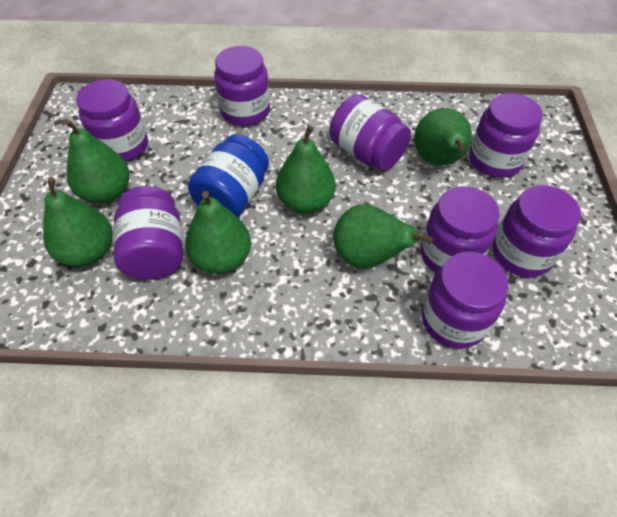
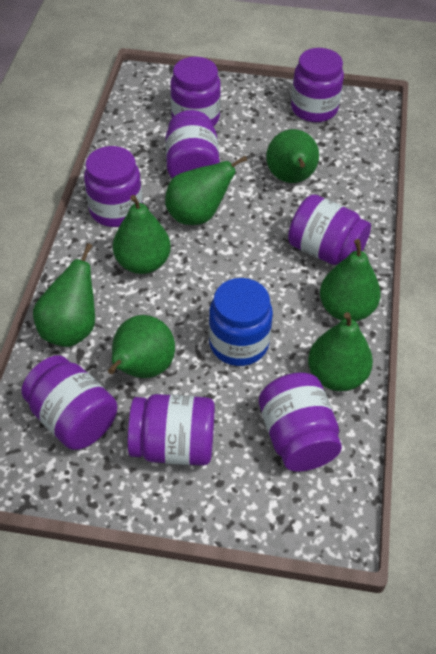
green pear: 6 -> 7

